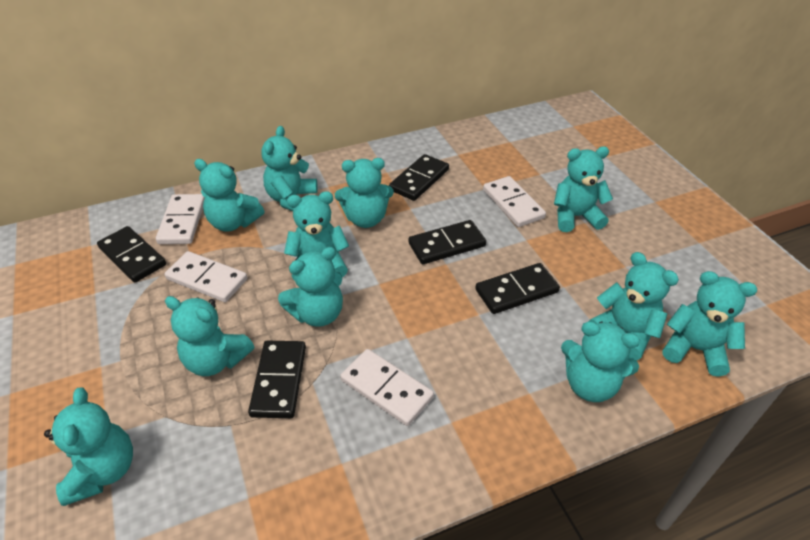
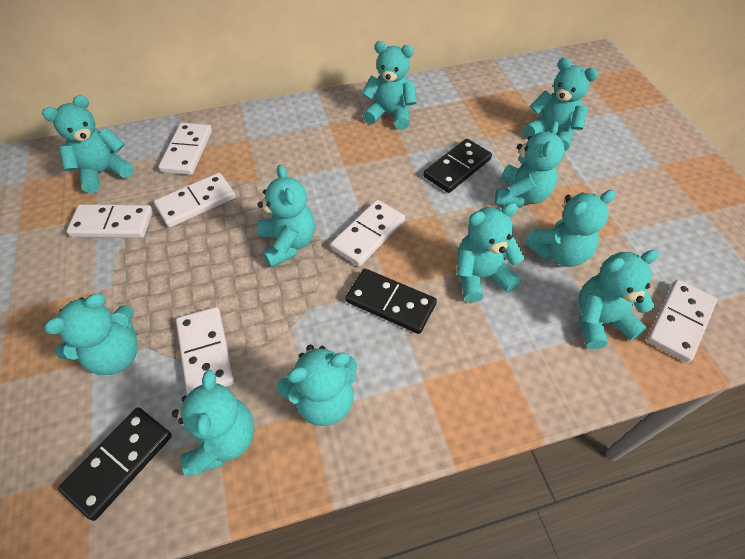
black domino: 5 -> 3
white domino: 4 -> 6

